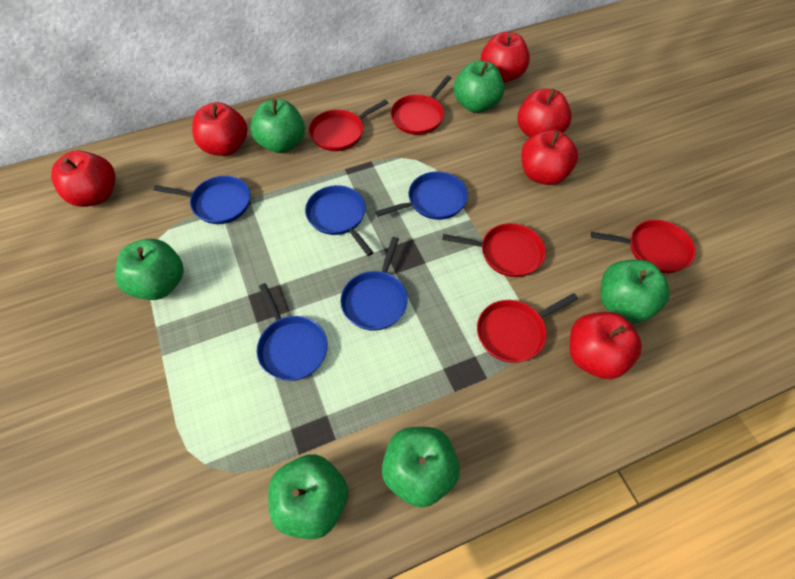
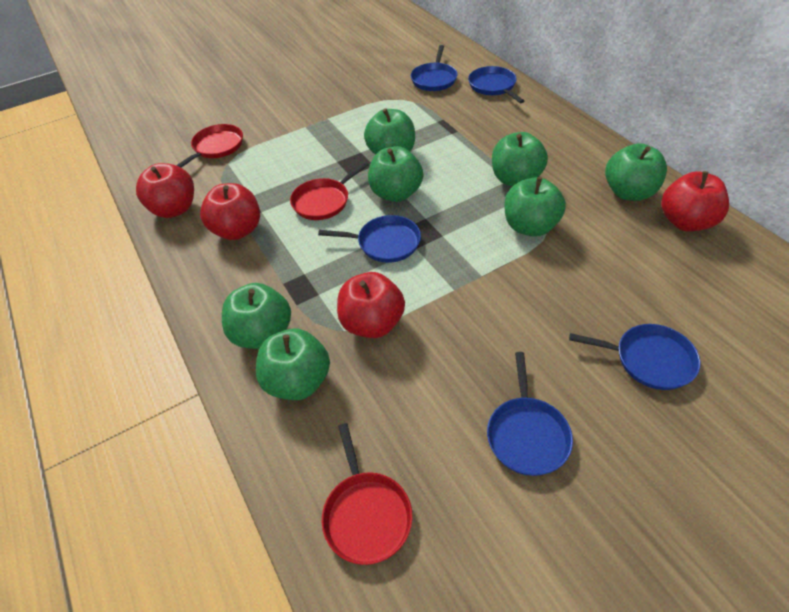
green apple: 6 -> 7
red apple: 6 -> 4
red pan: 5 -> 3

